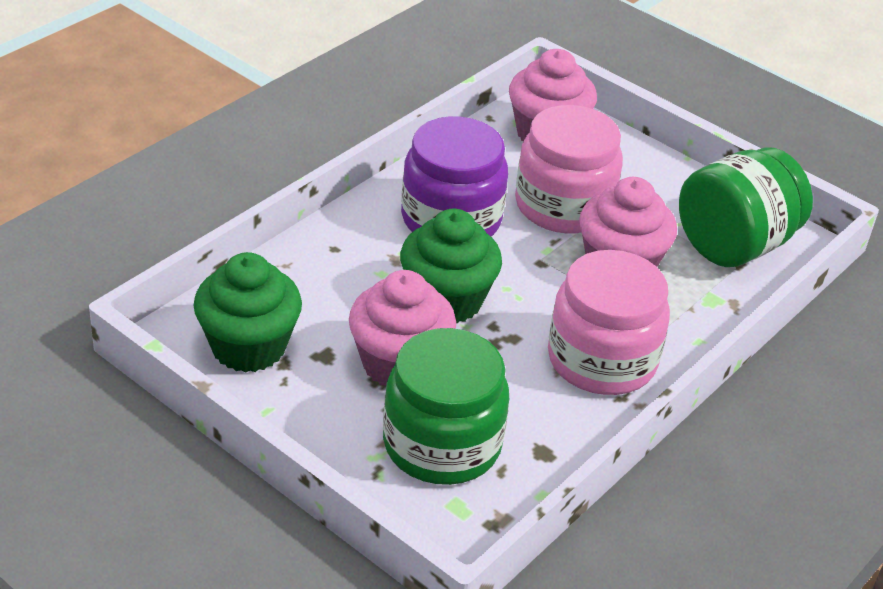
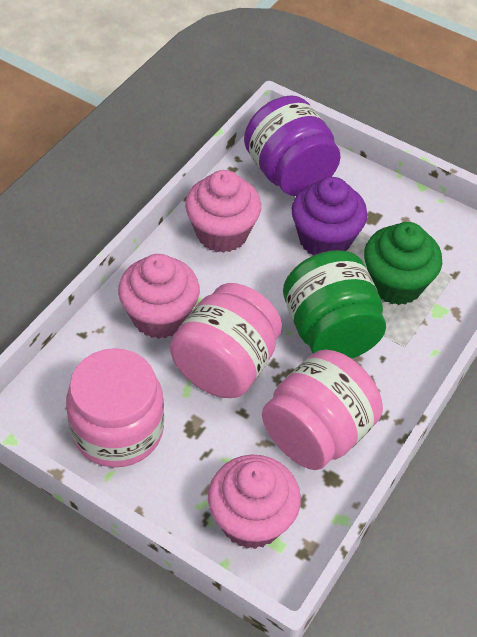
green cupcake: 2 -> 1
green jar: 2 -> 1
pink jar: 2 -> 3
purple cupcake: 0 -> 1

